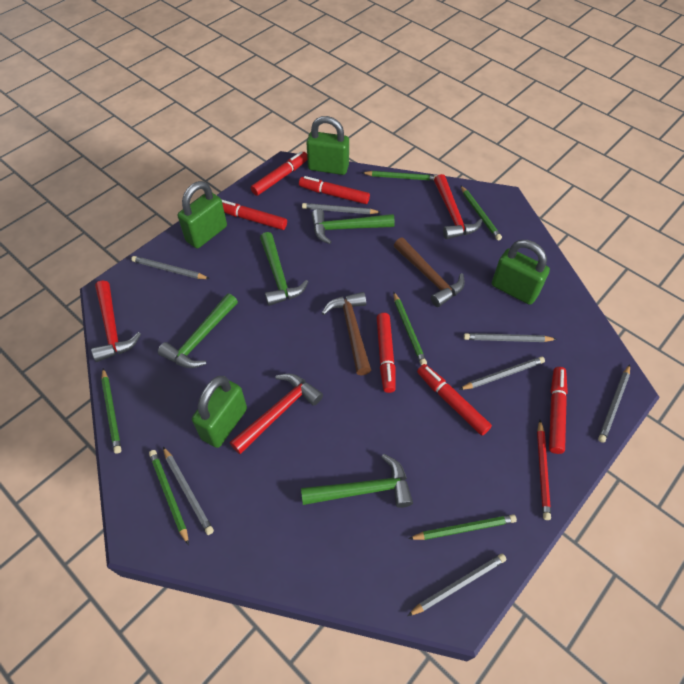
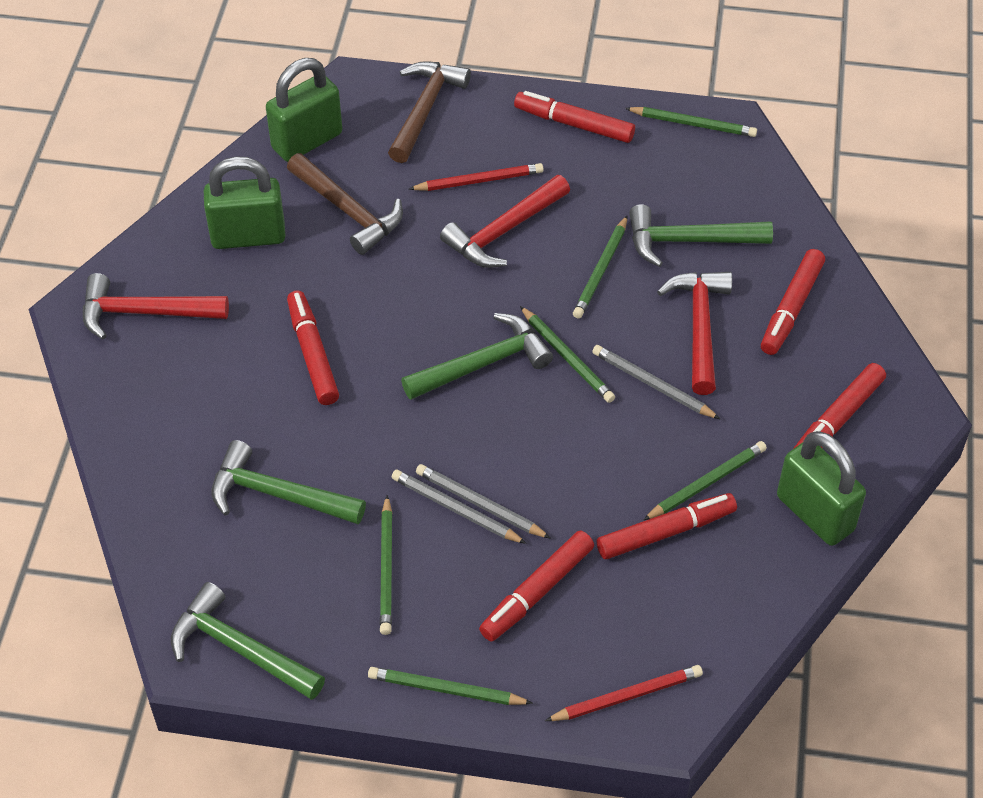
green padlock: 4 -> 3
grey pencil: 7 -> 3
red pencil: 1 -> 2

